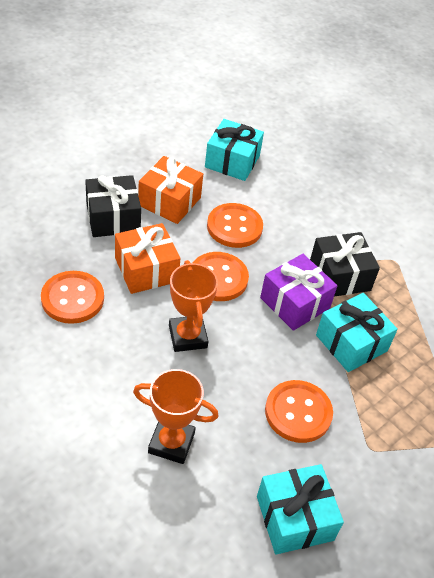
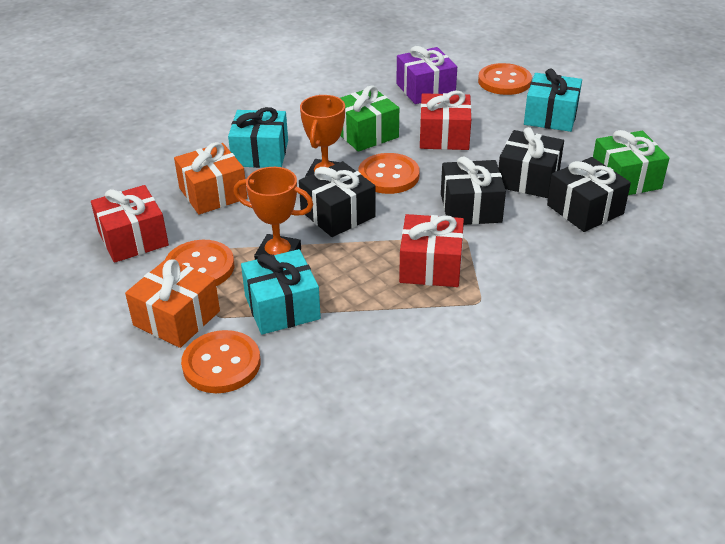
black gift: 2 -> 4
green gift: 0 -> 2
red gift: 0 -> 3

